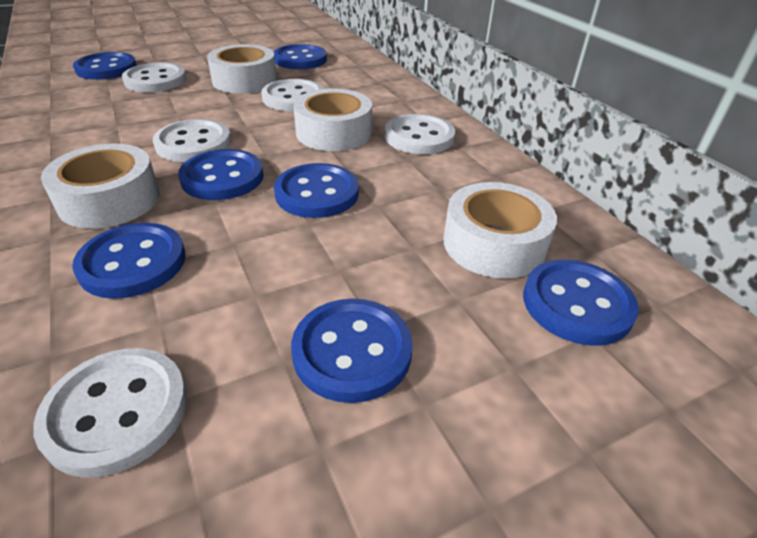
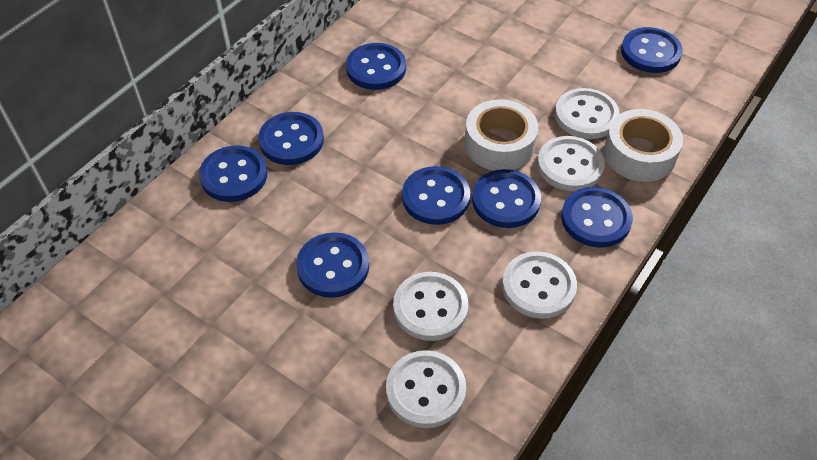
blue button: 7 -> 8
white tape: 4 -> 2

